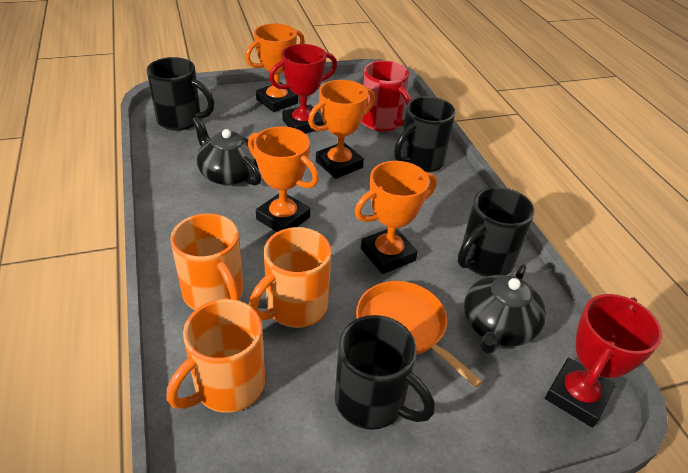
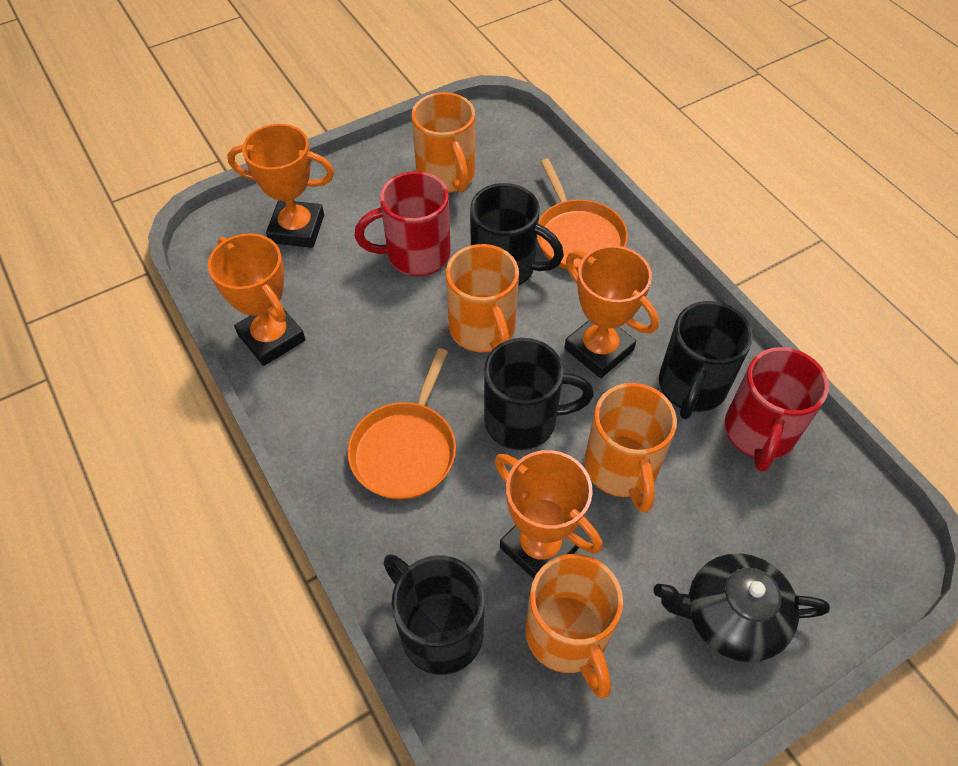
black teapot: 2 -> 1
orange mug: 3 -> 4
orange pan: 1 -> 2
red mug: 1 -> 2
red trophy: 2 -> 0

